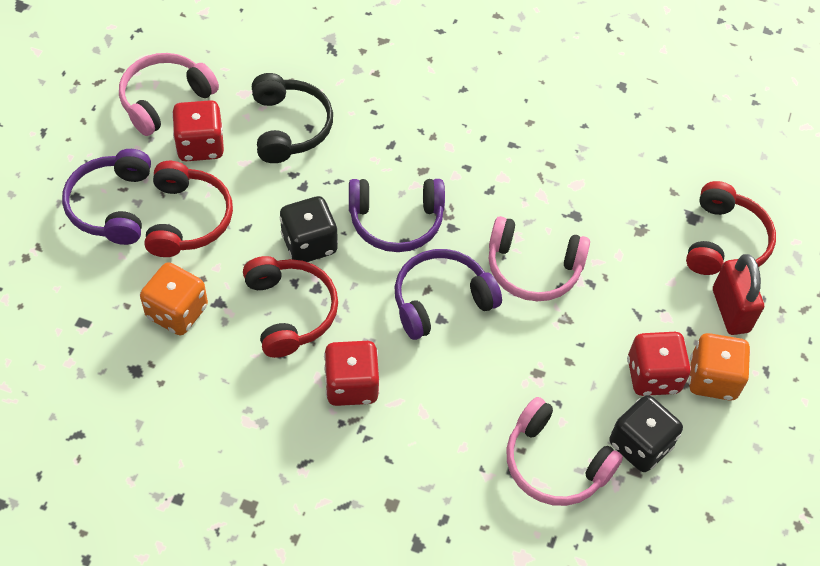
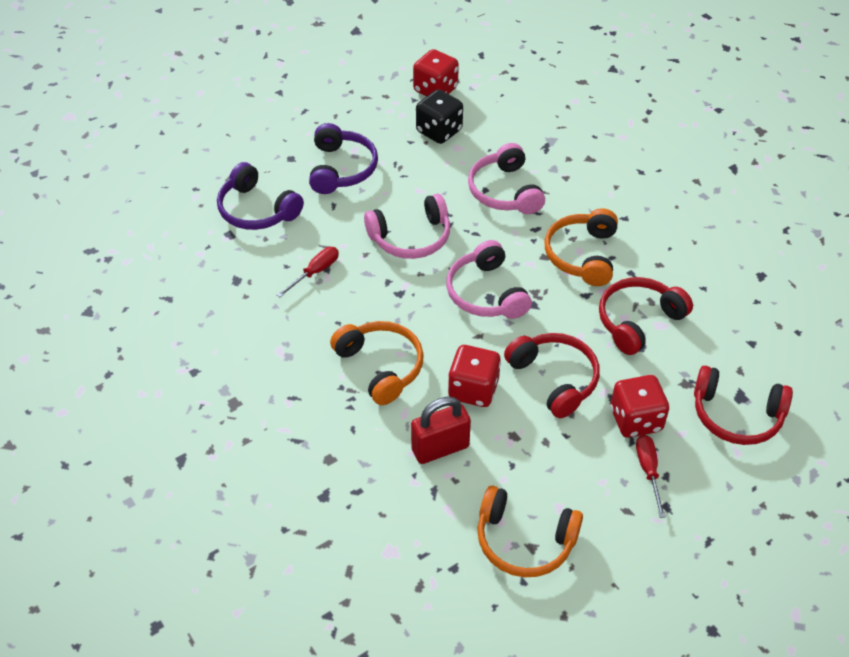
black dice: 2 -> 1
black headphones: 1 -> 0
orange dice: 2 -> 0
orange headphones: 0 -> 3
purple headphones: 3 -> 2
red screwdriver: 0 -> 2

